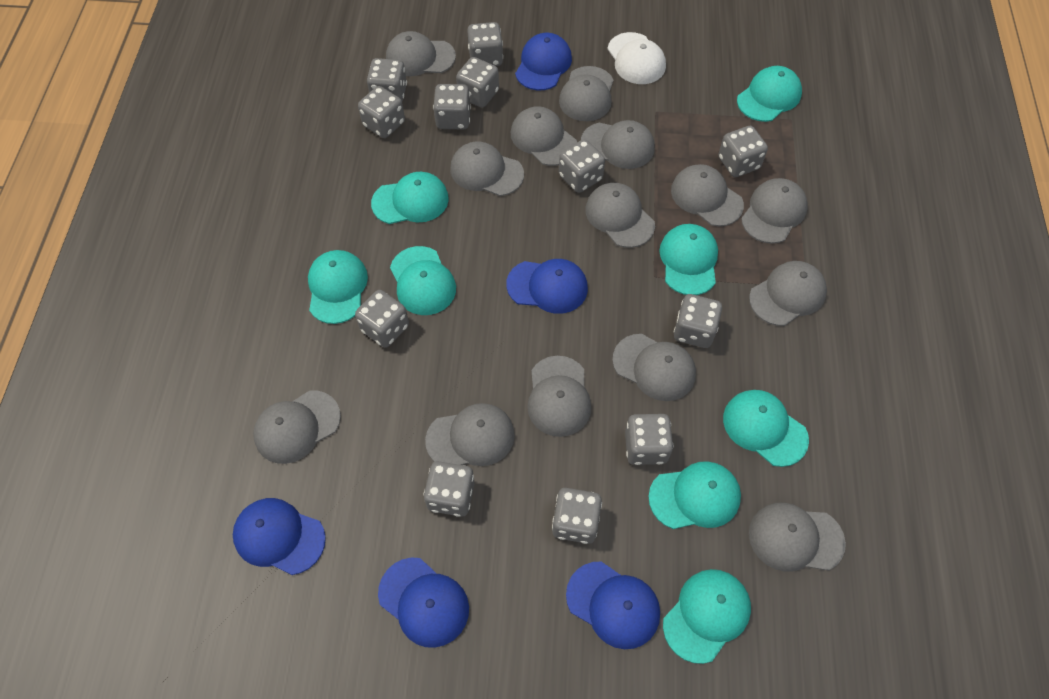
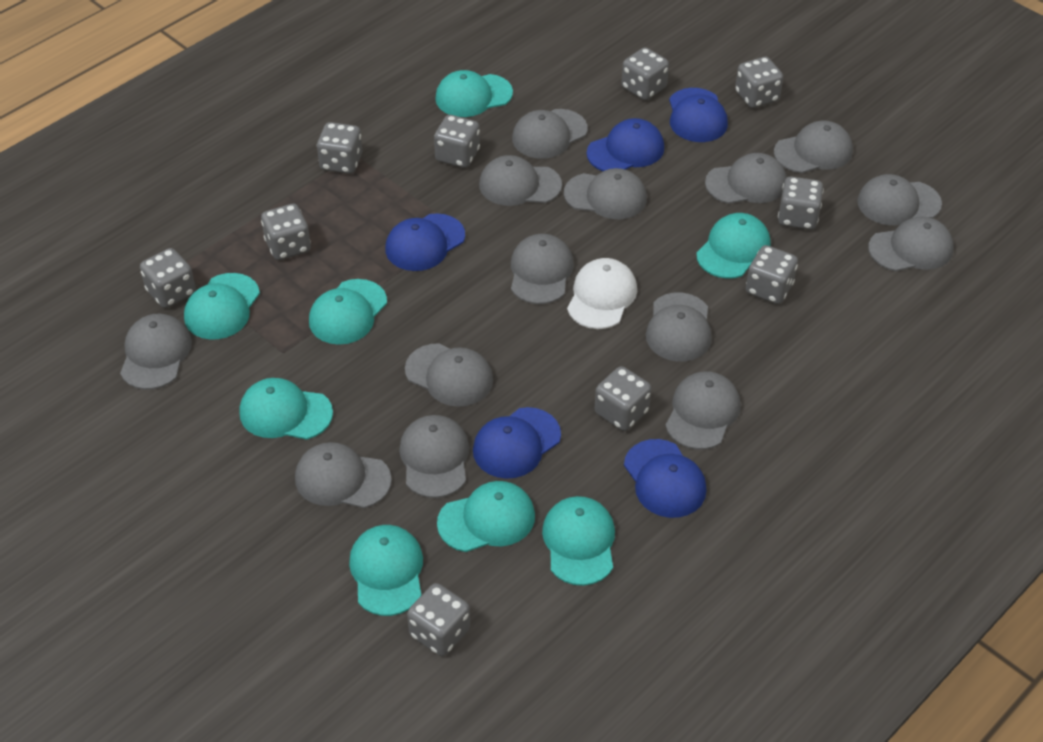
grey dice: 12 -> 10

